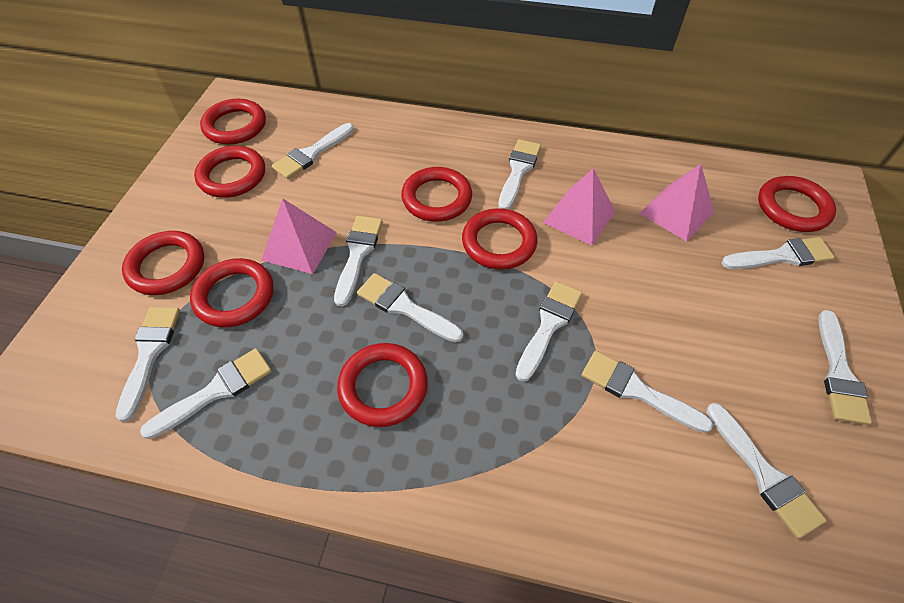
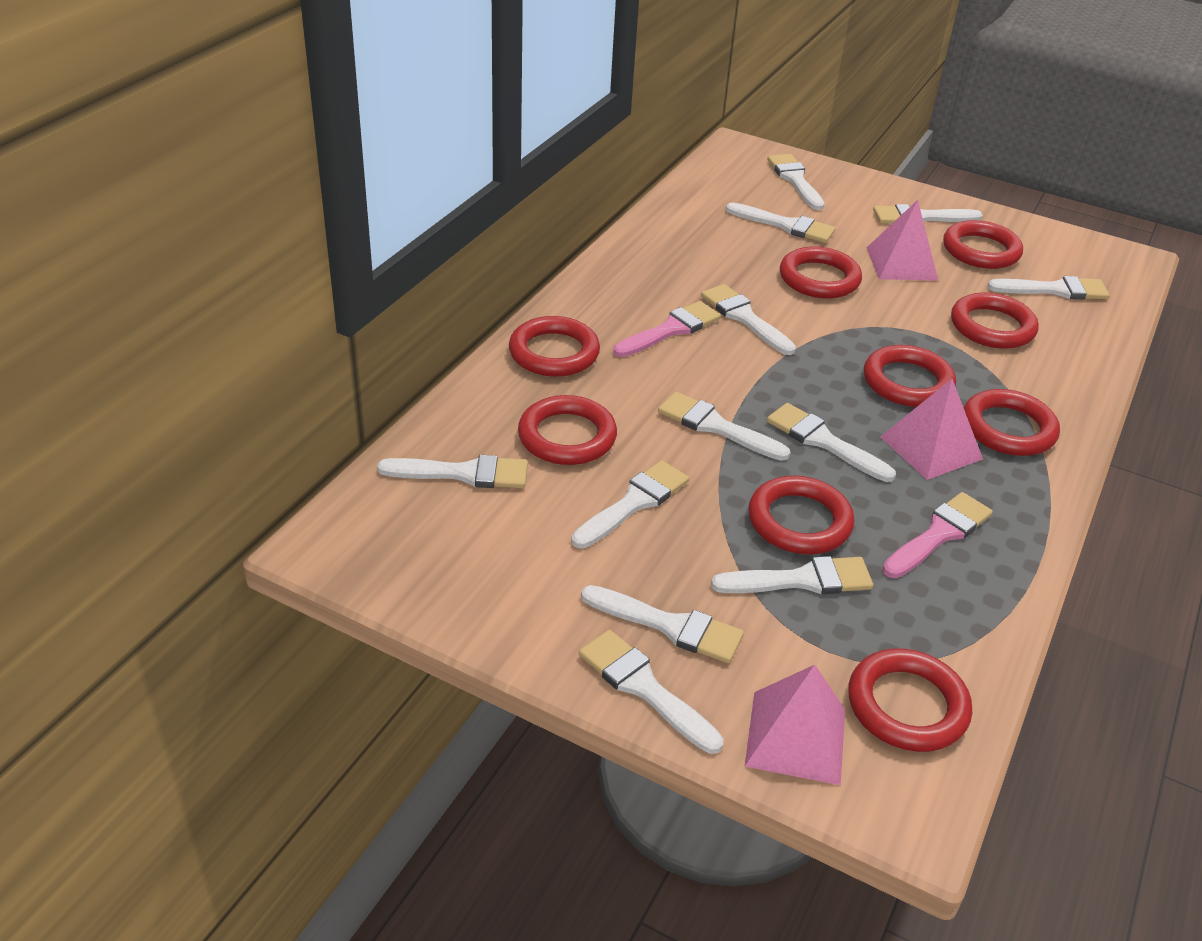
pink brush: 0 -> 2
red ring: 8 -> 9
white brush: 11 -> 12

